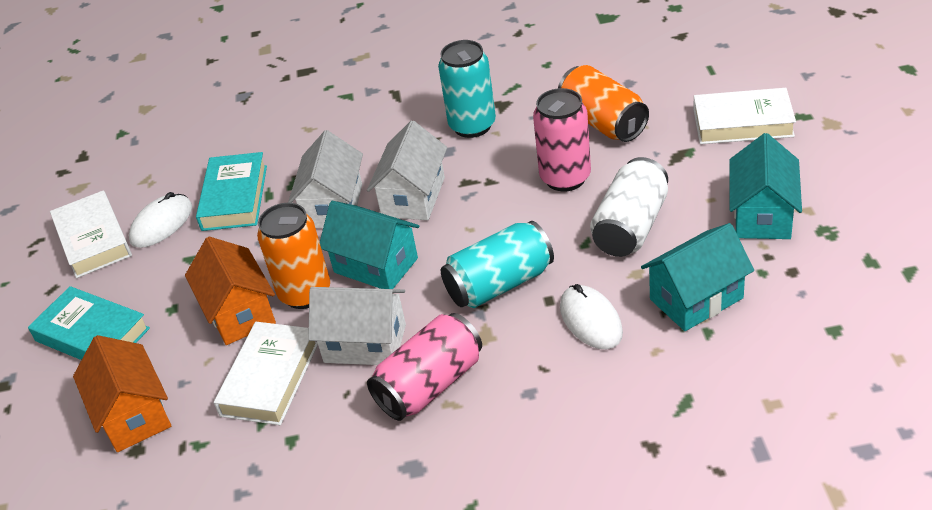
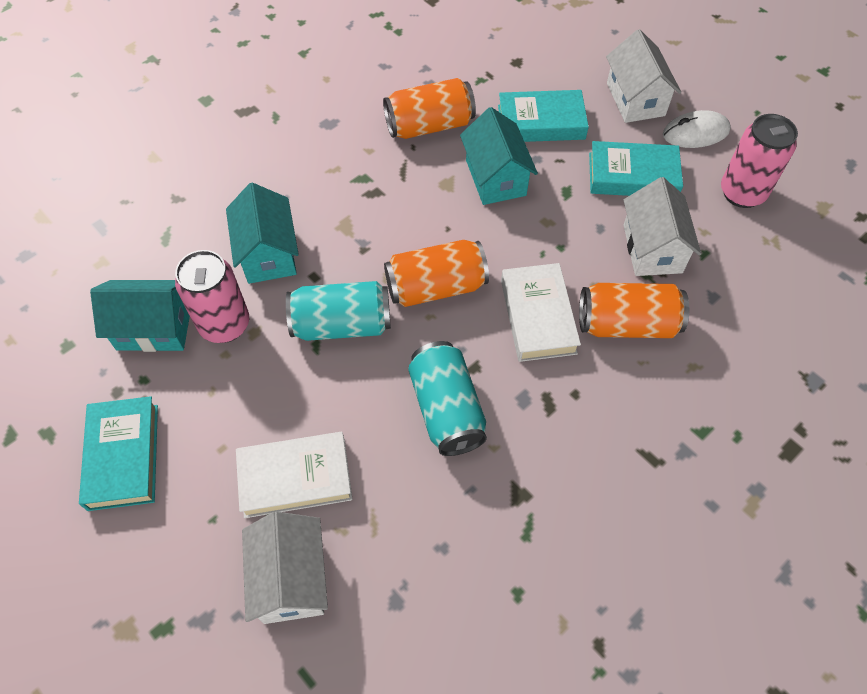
orange can: 2 -> 3
orange house: 2 -> 0
turquoise book: 2 -> 3
white book: 3 -> 2
white can: 1 -> 0
white mouse: 2 -> 1

